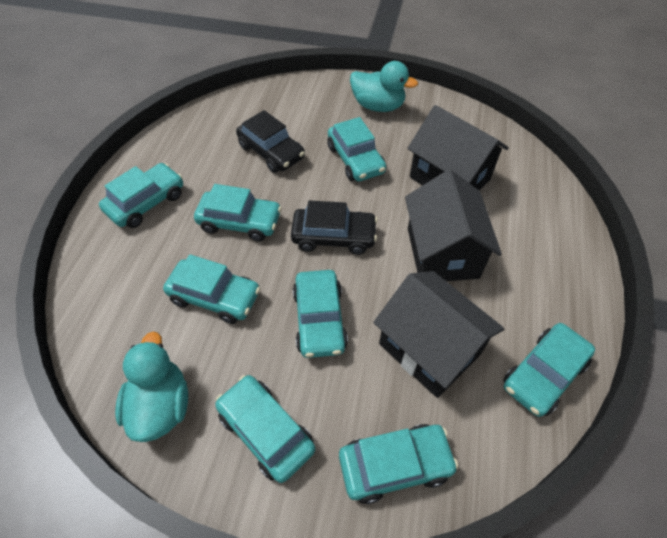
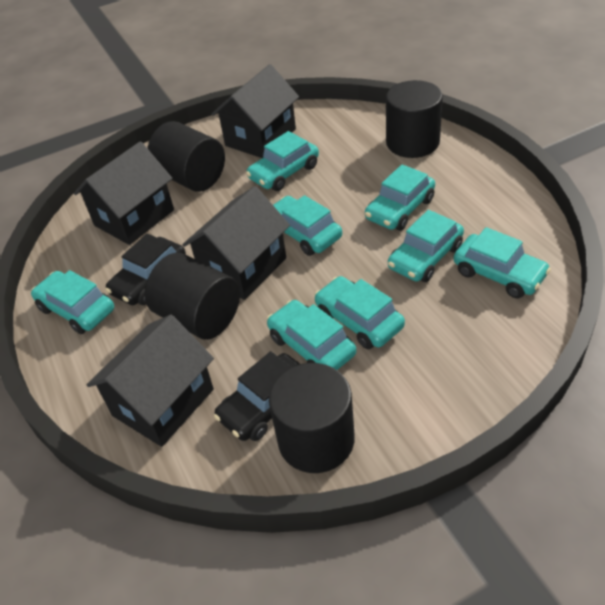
black cylinder: 0 -> 4
black house: 3 -> 4
turquoise duck: 2 -> 0

